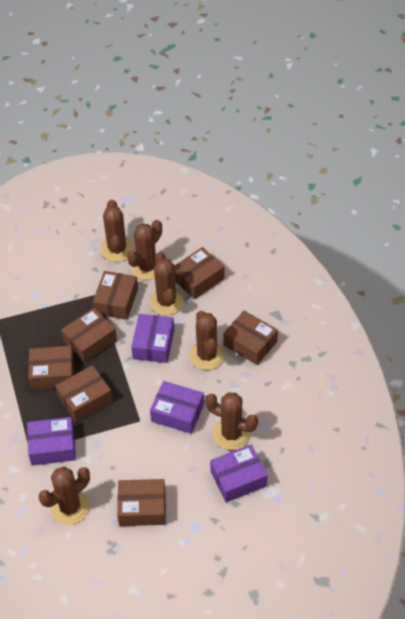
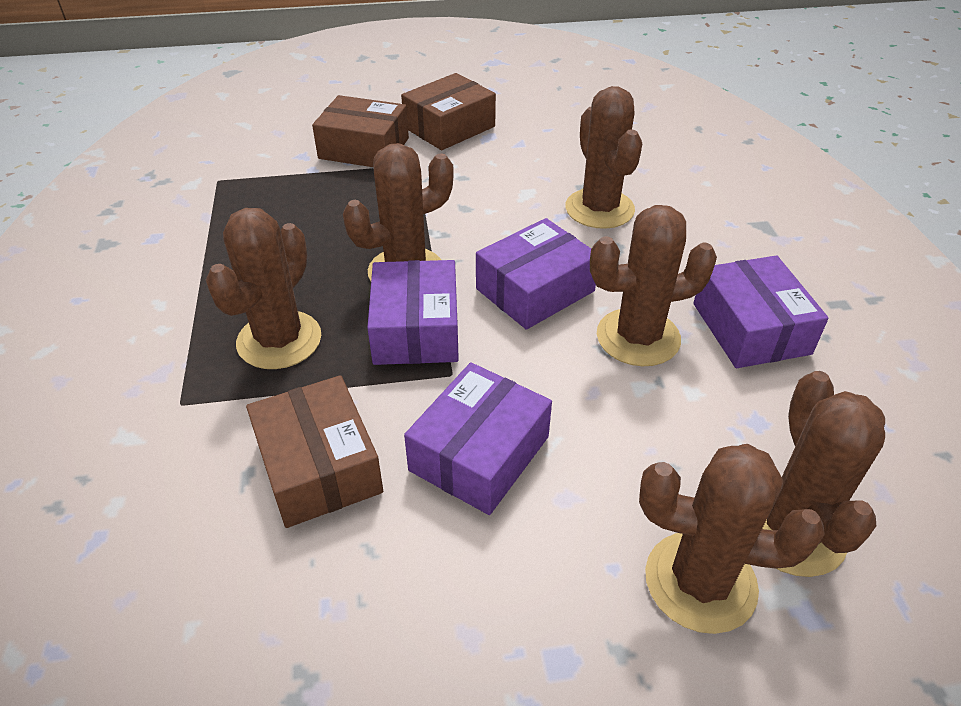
brown box: 7 -> 3

